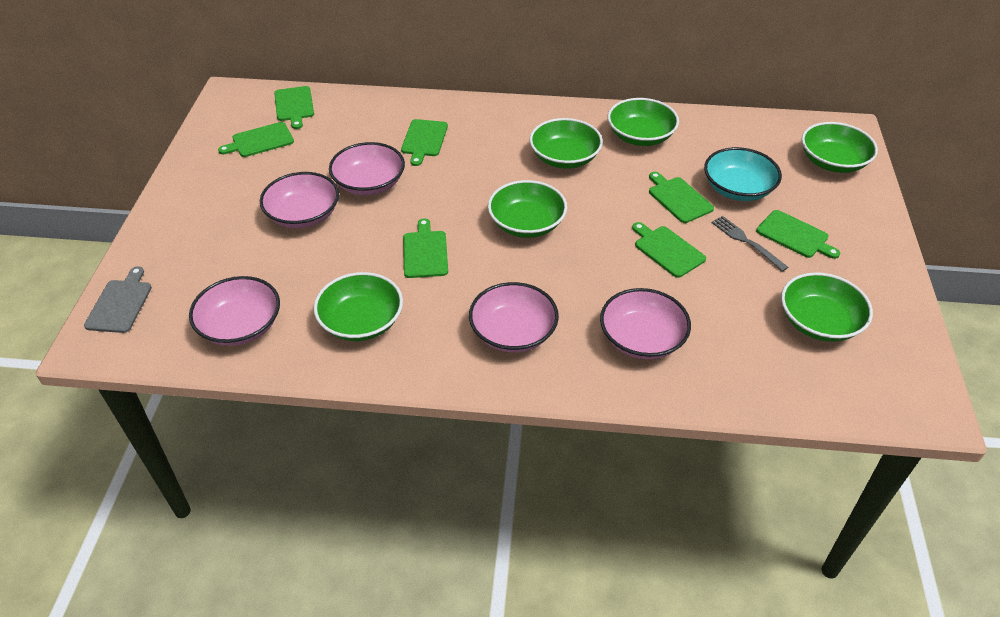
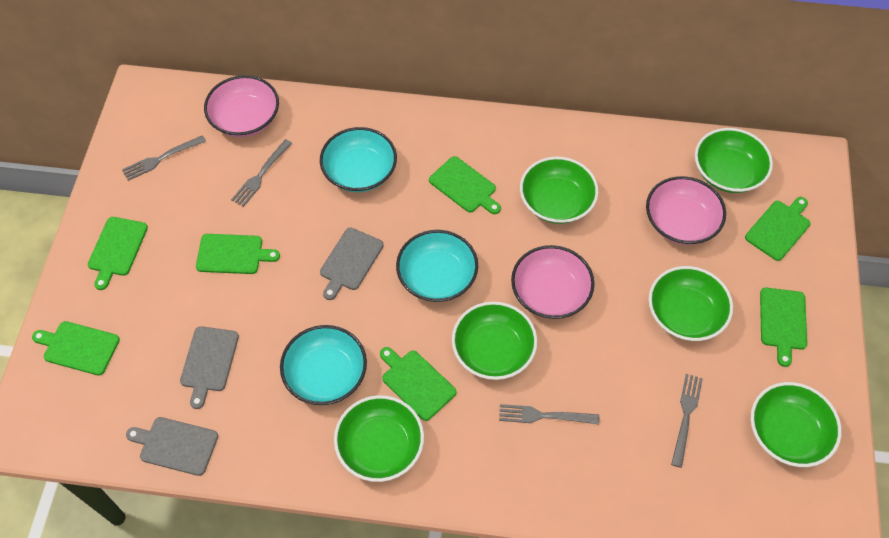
grey cutting board: 1 -> 3
grey fork: 1 -> 4
pink bowl: 5 -> 3
turquoise bowl: 1 -> 3

